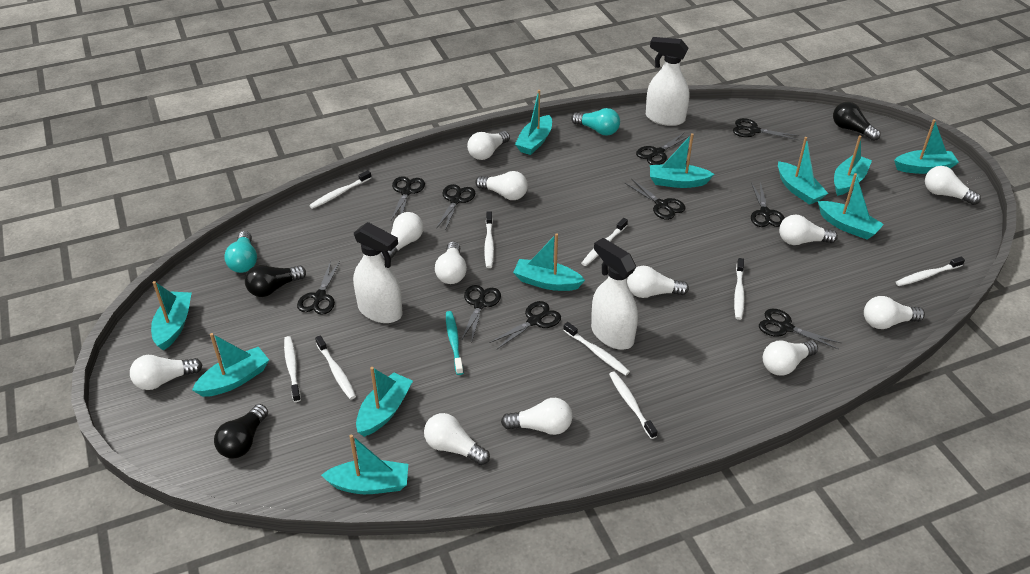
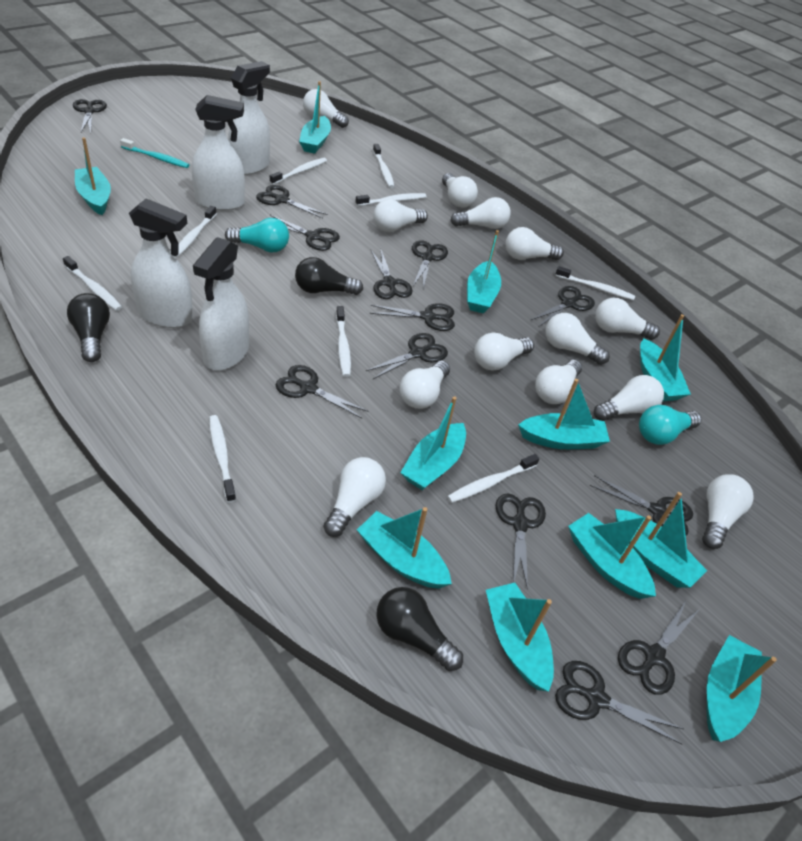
black scissors: 10 -> 13
white light bulb: 12 -> 13
white spray bottle: 3 -> 4

